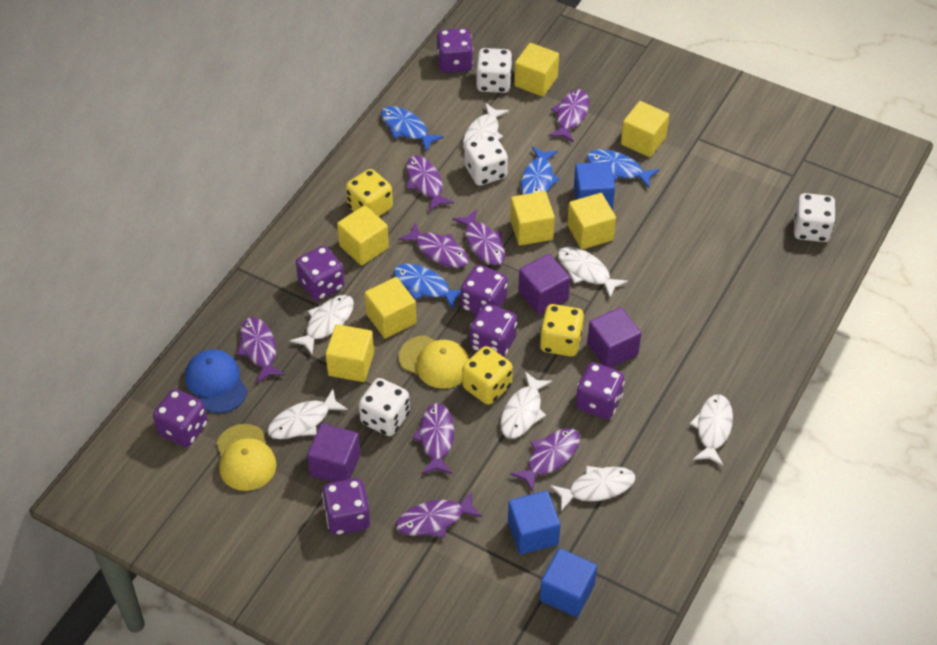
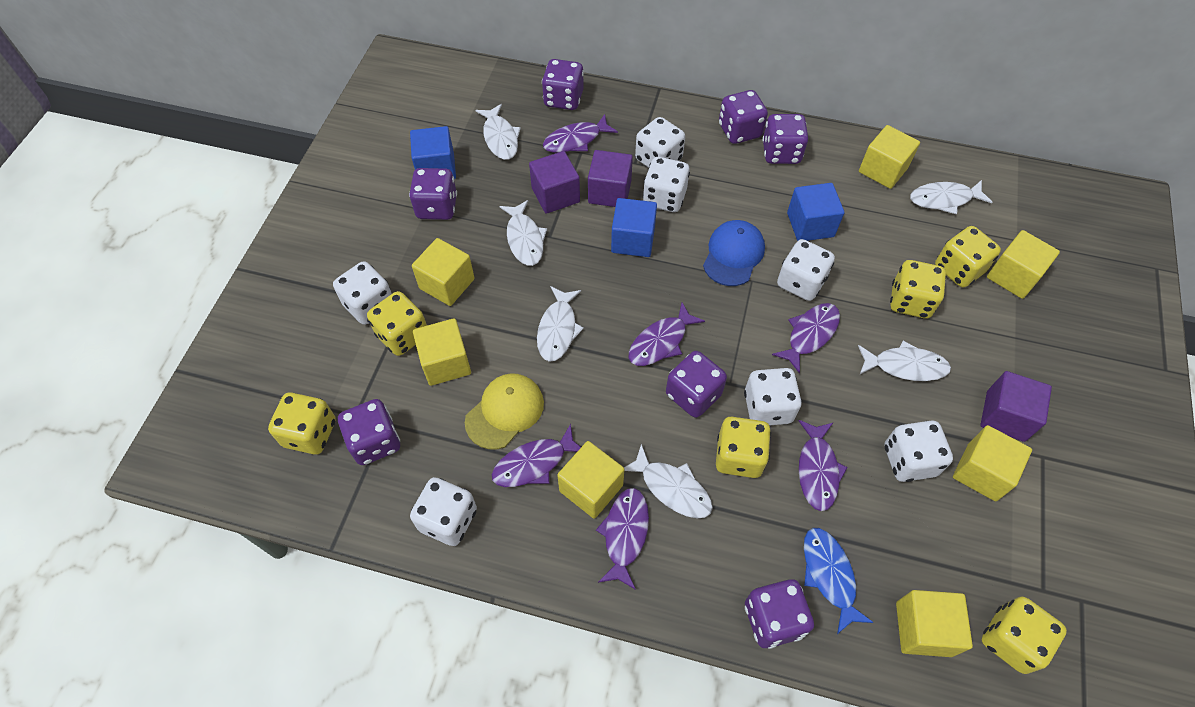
blue fish: 4 -> 1
purple fish: 8 -> 6
white dice: 4 -> 7
white fish: 7 -> 6
yellow cap: 2 -> 1
yellow dice: 3 -> 6

